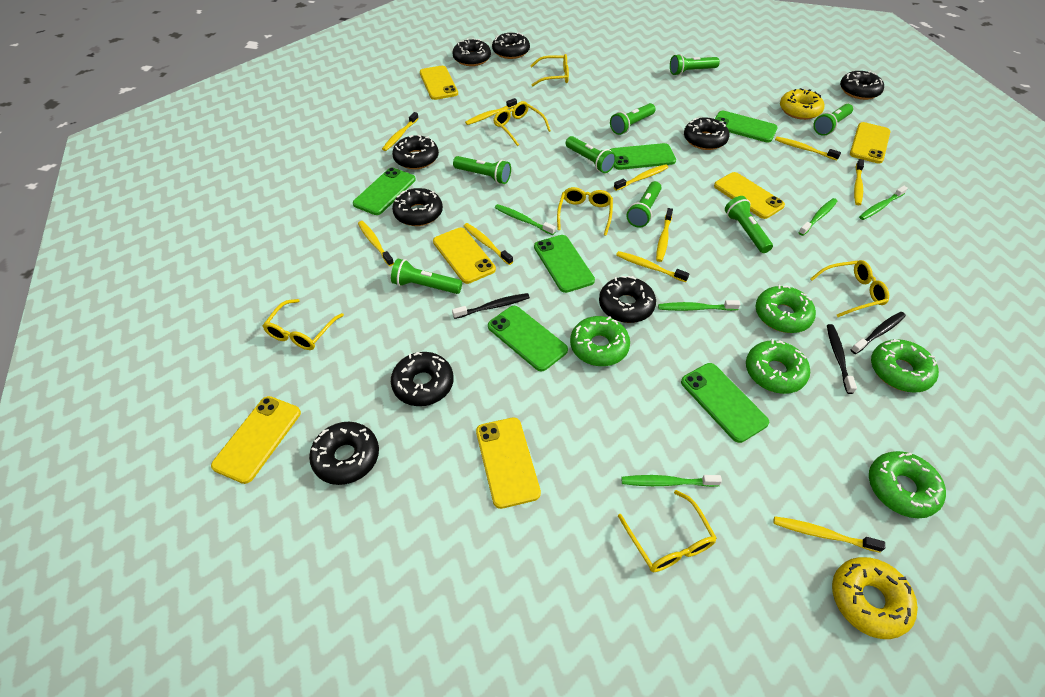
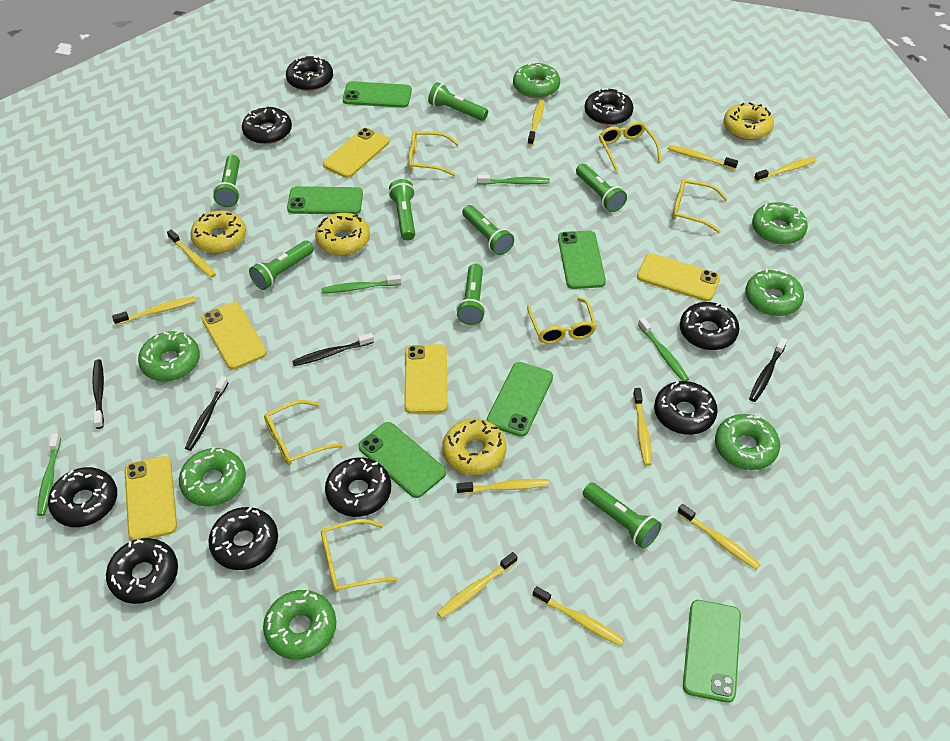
black toothbrush: 3 -> 4
green donut: 5 -> 7
green toothbrush: 5 -> 4
yellow donut: 2 -> 4
yellow phone: 6 -> 5

